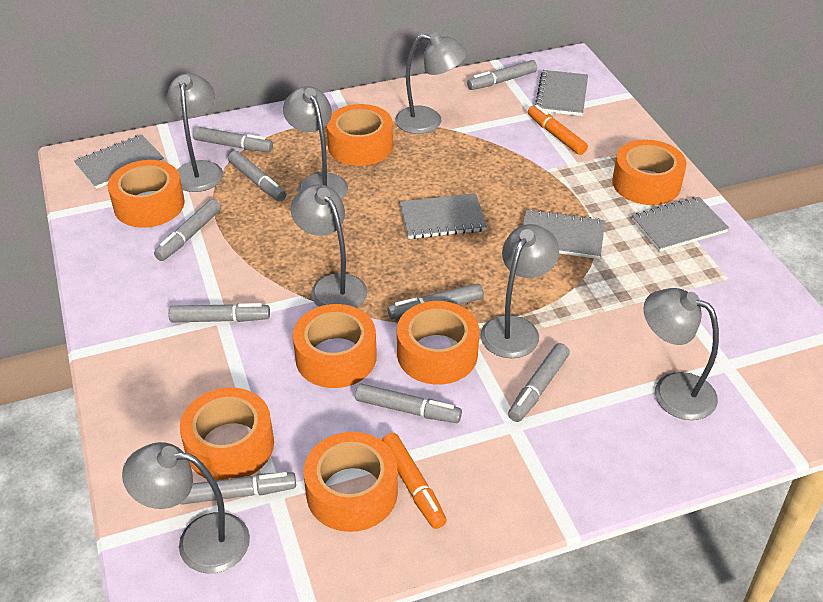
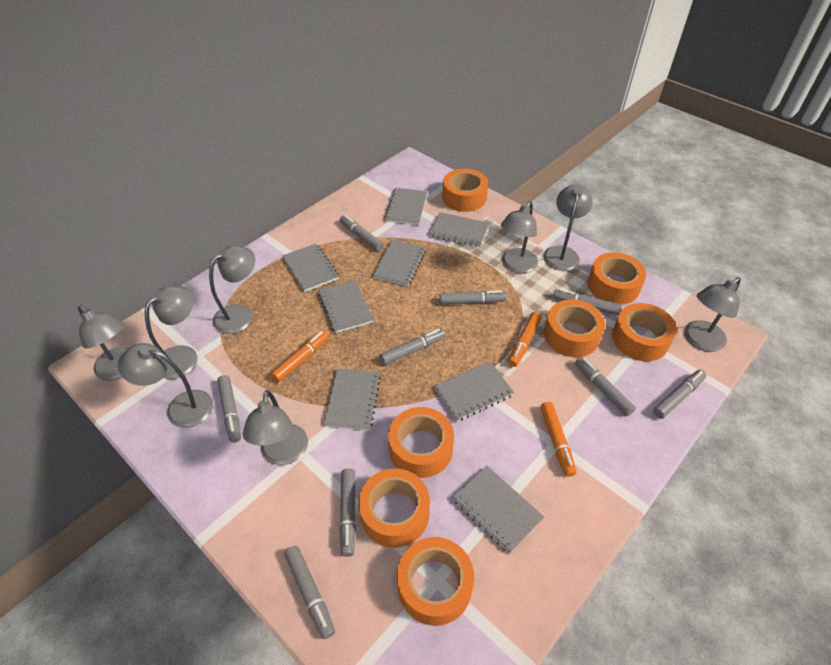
grey lamp: 7 -> 8
grey notebook: 5 -> 8
orange marker: 2 -> 3

